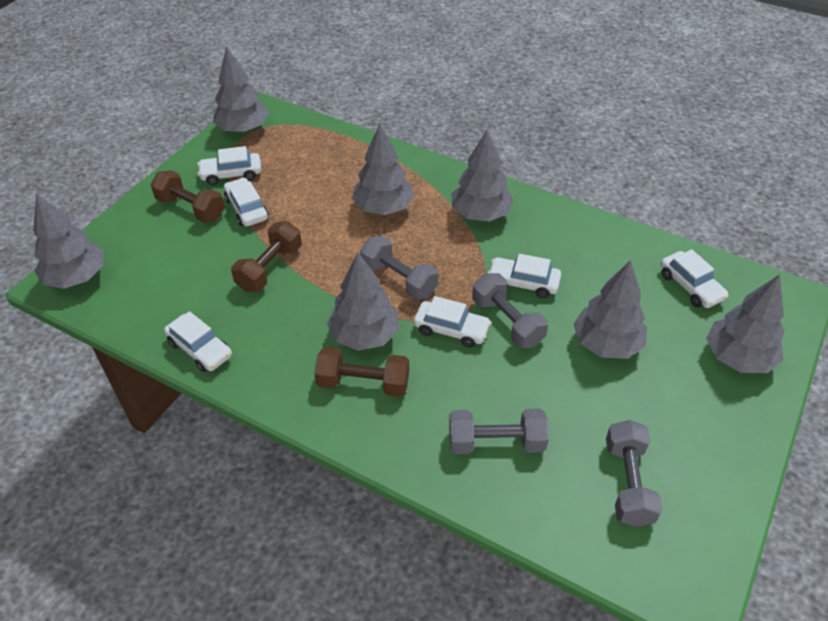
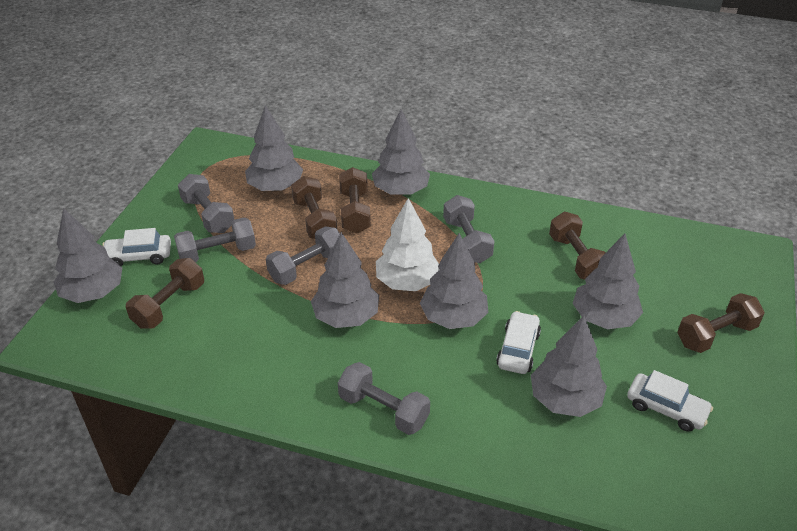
brown dumbbell: 3 -> 5
grey dumbbell: 4 -> 5
white car: 6 -> 3
white tree: 0 -> 1

